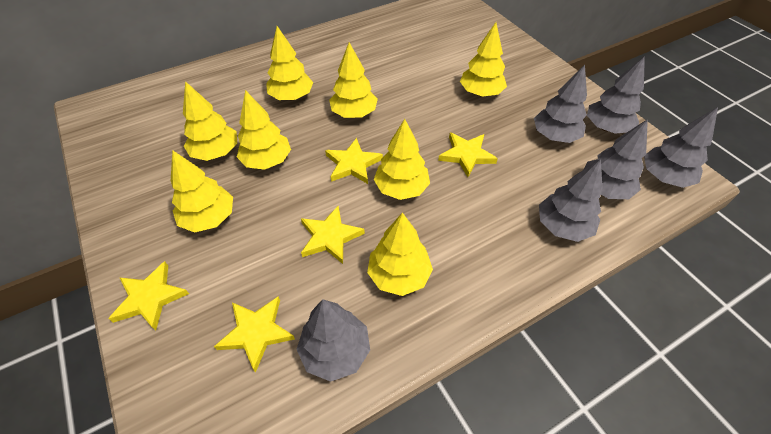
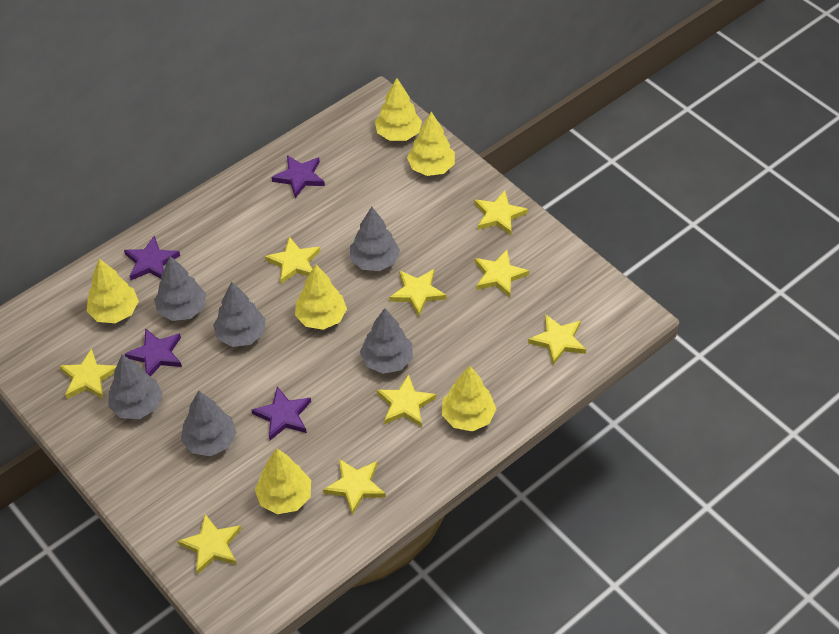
purple star: 0 -> 4
yellow star: 5 -> 9
yellow tree: 8 -> 6

